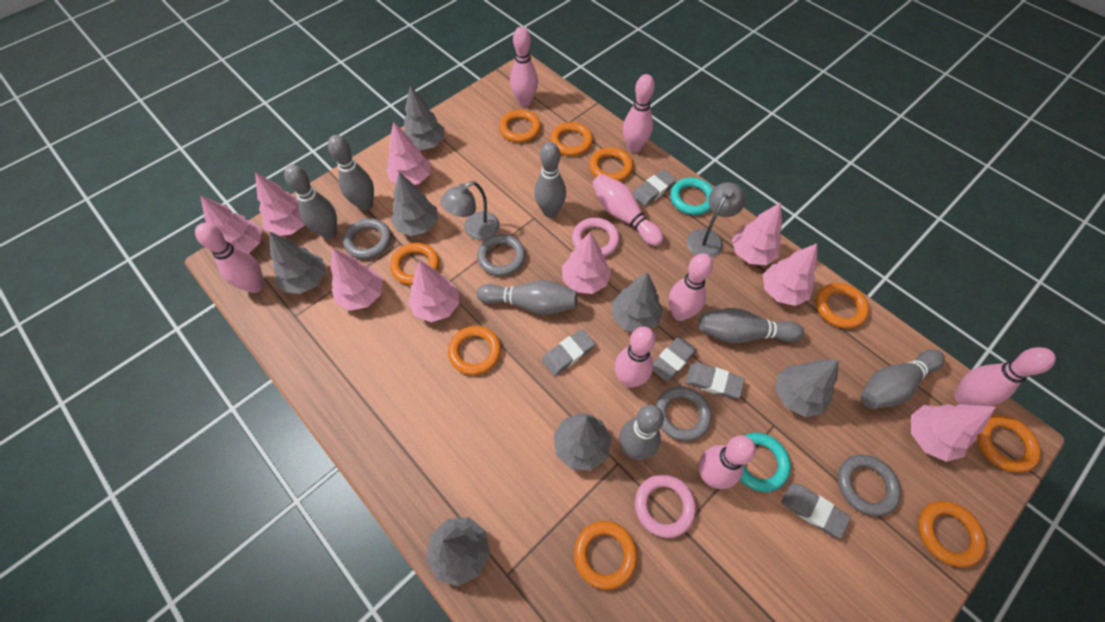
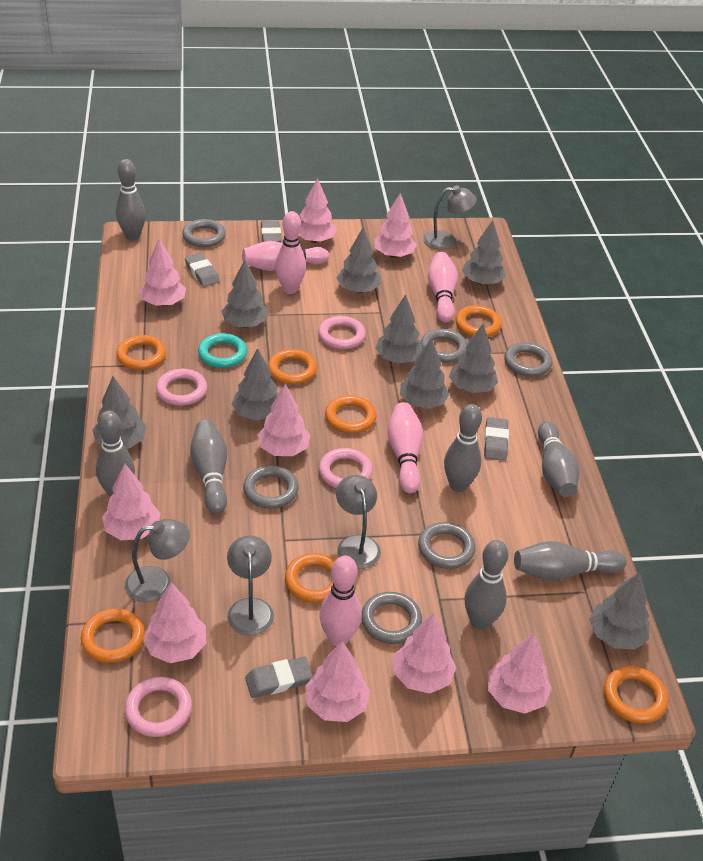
grey eraser: 5 -> 4
grey lamp: 2 -> 4
grey ring: 4 -> 6
grey tree: 7 -> 9
orange ring: 9 -> 7
pink bowling pin: 8 -> 5
pink ring: 2 -> 4
turquoise ring: 2 -> 1

